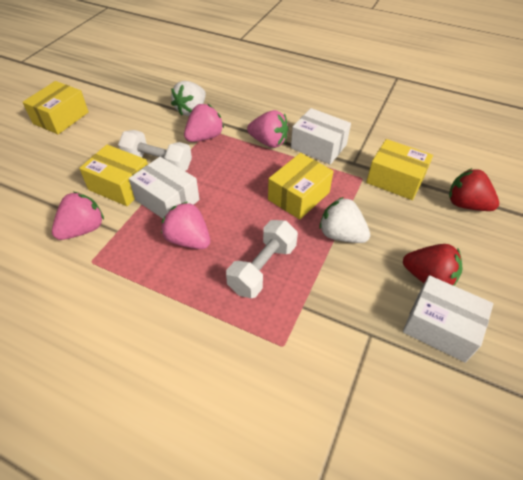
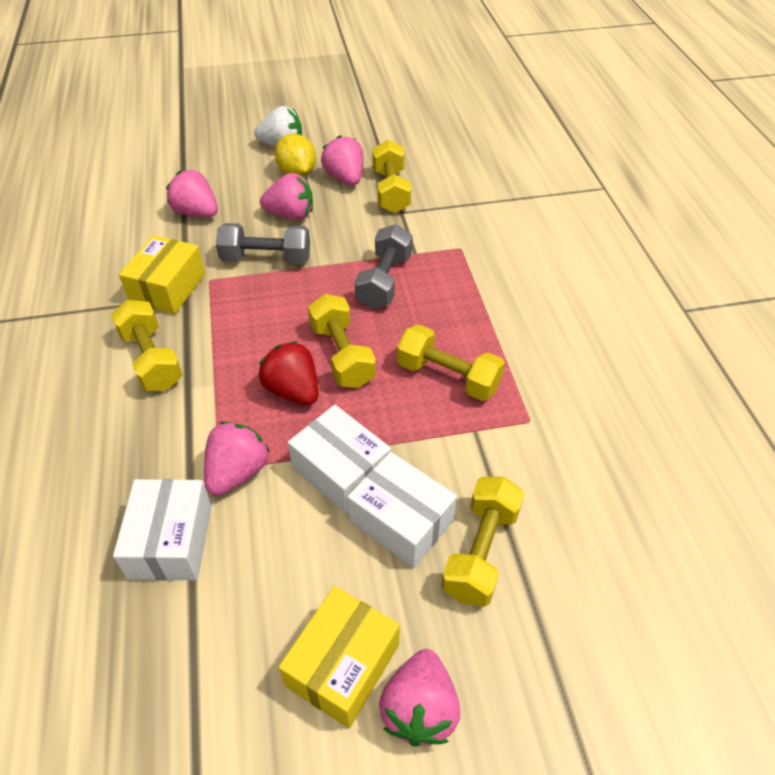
grey dumbbell: 0 -> 2
pink strawberry: 4 -> 5
red strawberry: 2 -> 1
white dumbbell: 2 -> 0
white strawberry: 2 -> 1
yellow box: 4 -> 2
yellow dumbbell: 0 -> 5
yellow lemon: 0 -> 1

